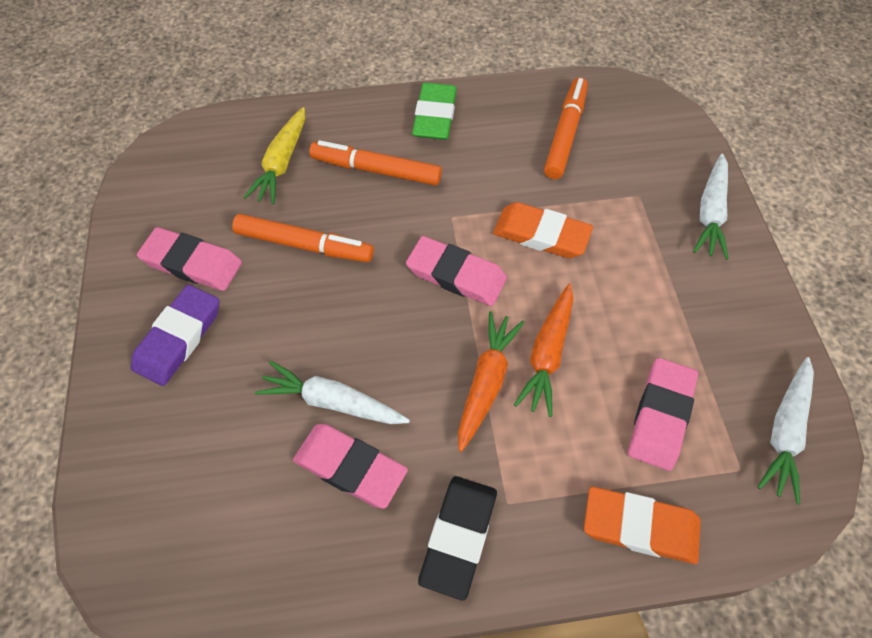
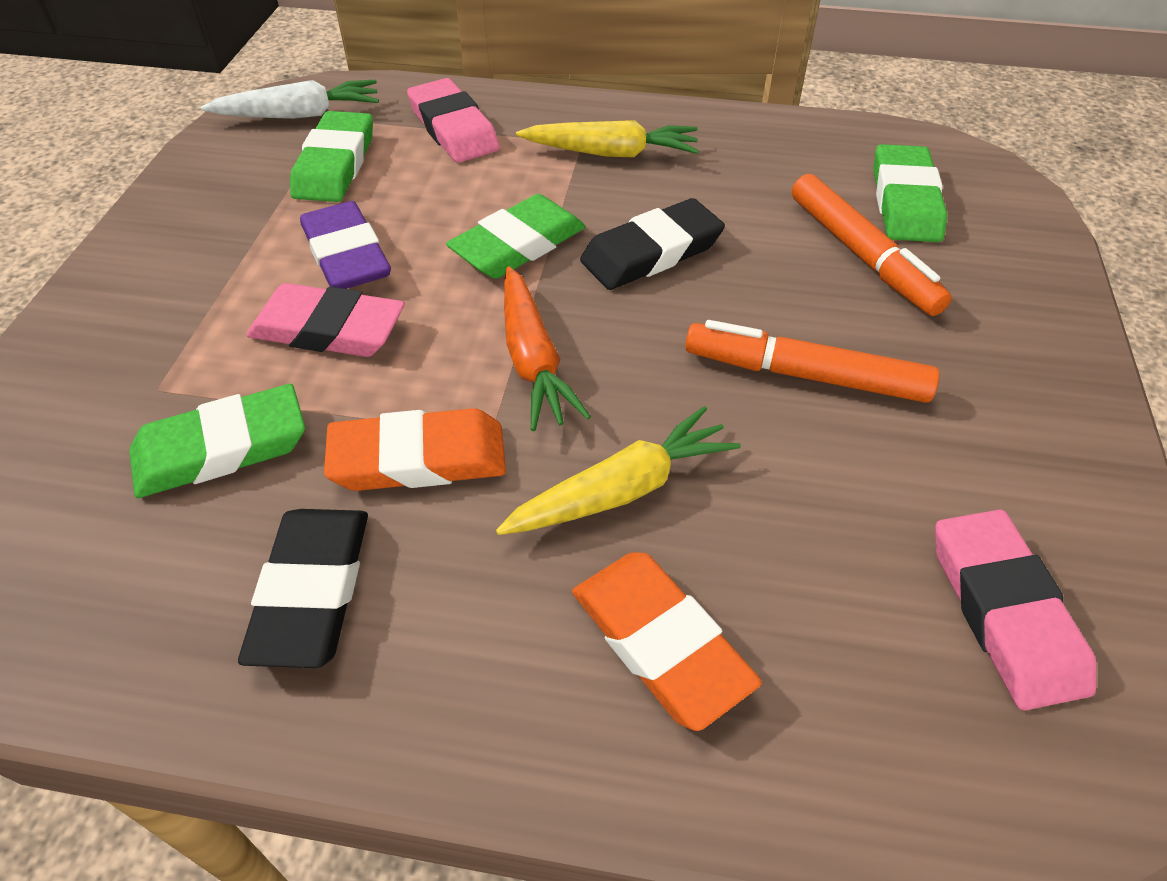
black eraser: 1 -> 2
green eraser: 1 -> 4
orange carrot: 2 -> 1
orange marker: 3 -> 2
pink eraser: 4 -> 3
white carrot: 3 -> 1
yellow carrot: 1 -> 2

